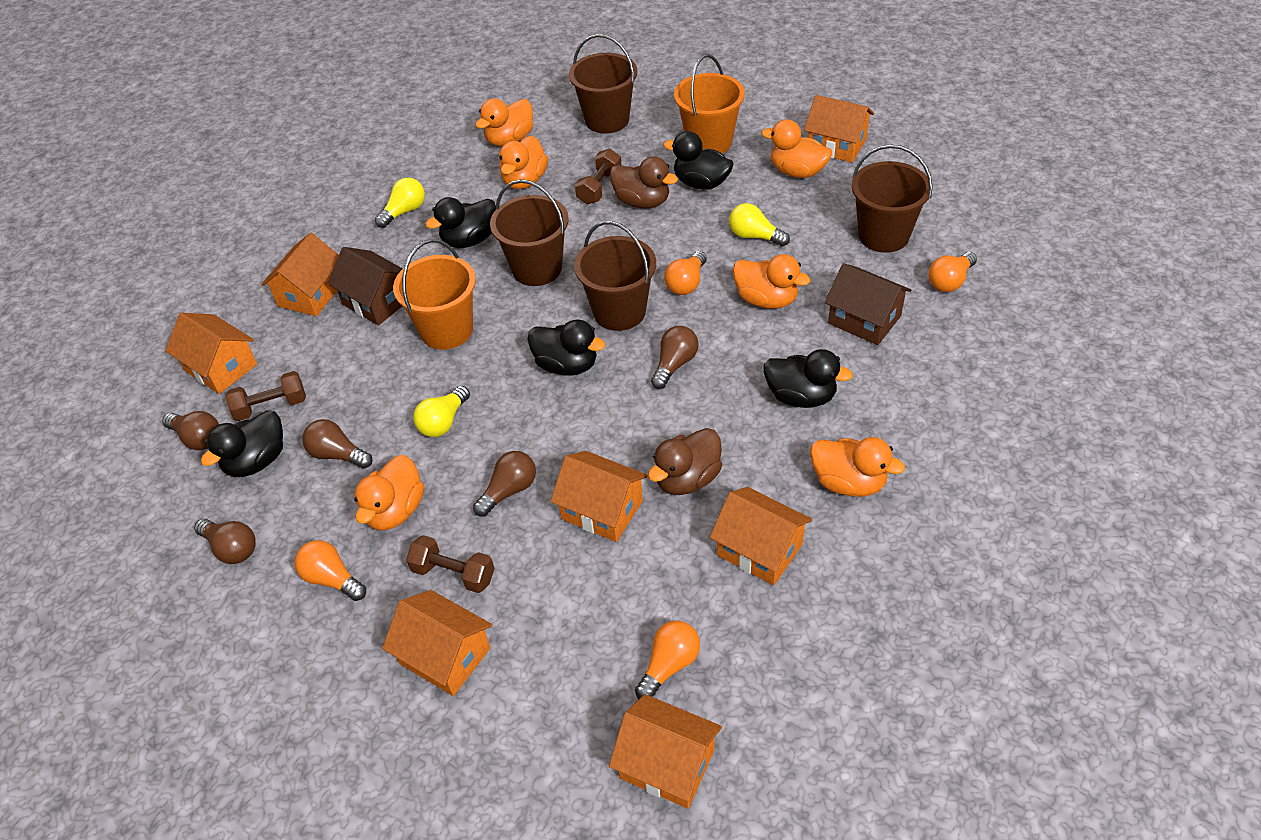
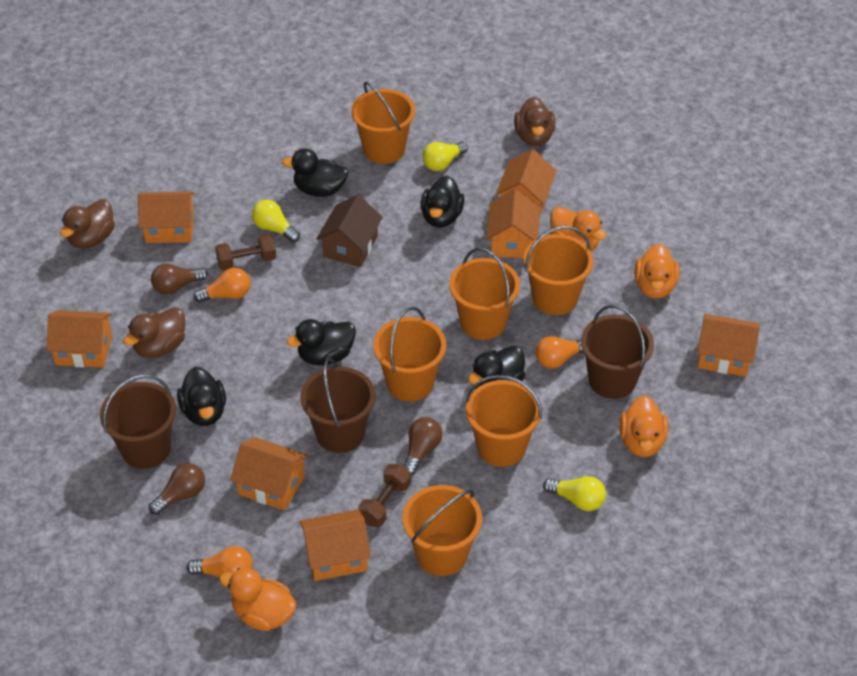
brown bucket: 4 -> 3
brown duck: 2 -> 3
brown dumbbell: 3 -> 2
brown house: 2 -> 1
brown light bulb: 5 -> 3
orange bucket: 2 -> 6
orange duck: 6 -> 4
orange light bulb: 4 -> 3

